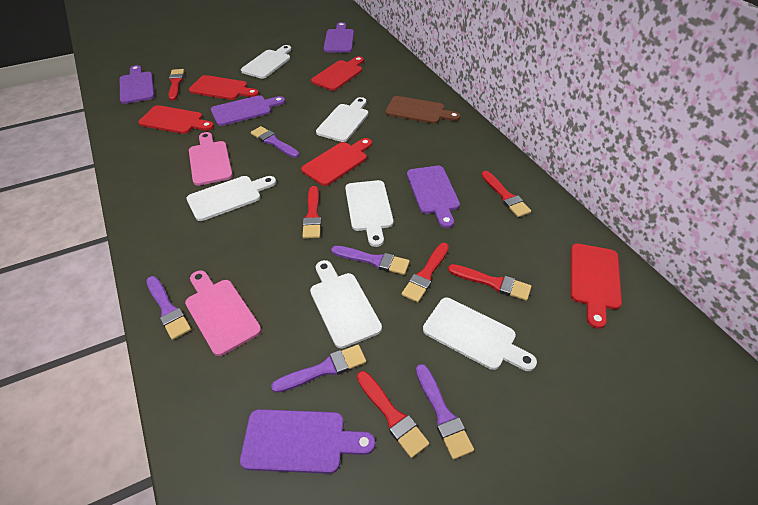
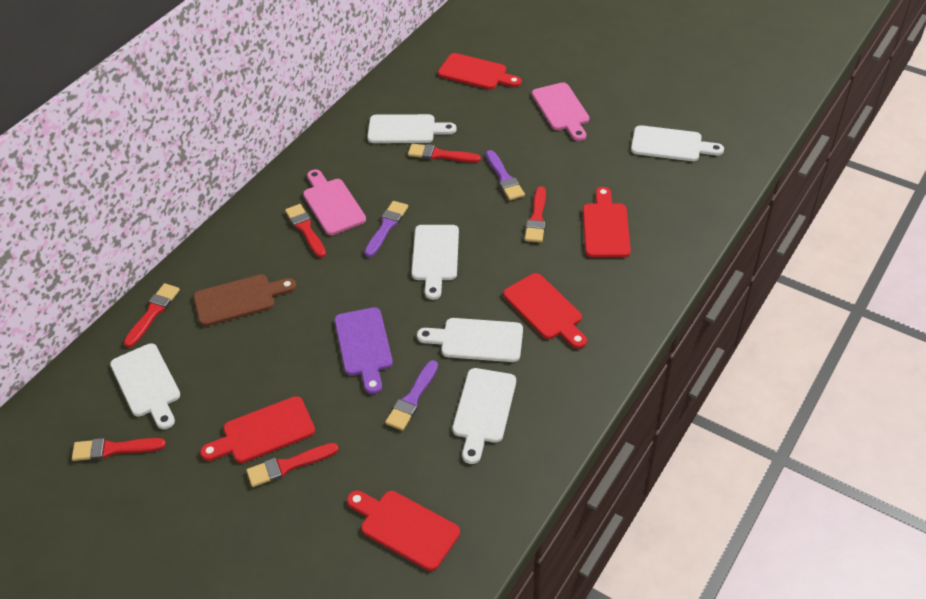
purple brush: 5 -> 3
purple cutting board: 5 -> 1

